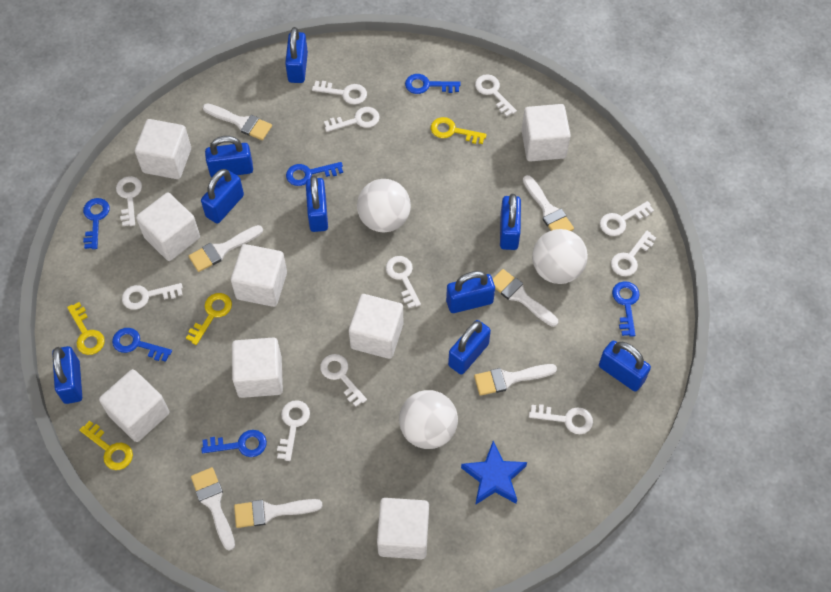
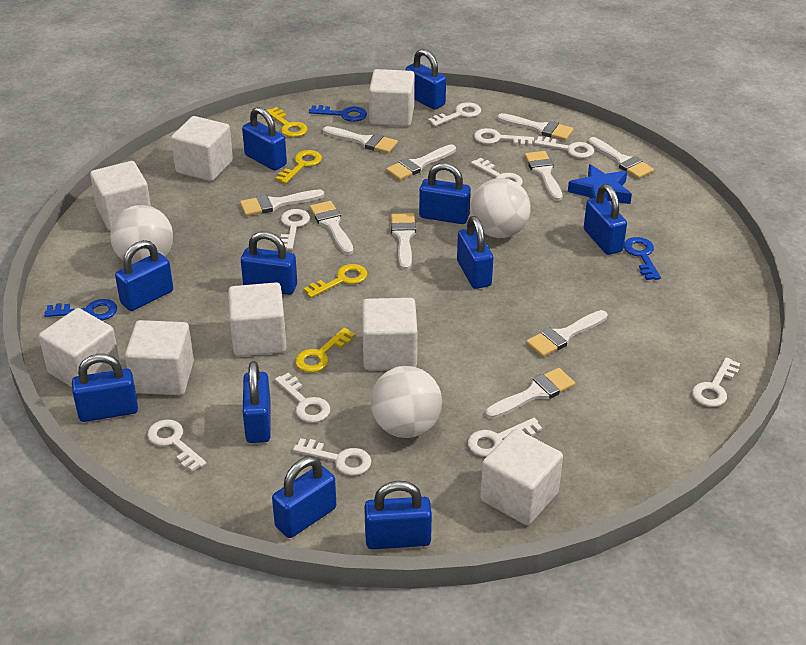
blue key: 6 -> 3
blue padlock: 9 -> 11
white brush: 7 -> 10
white key: 11 -> 10

